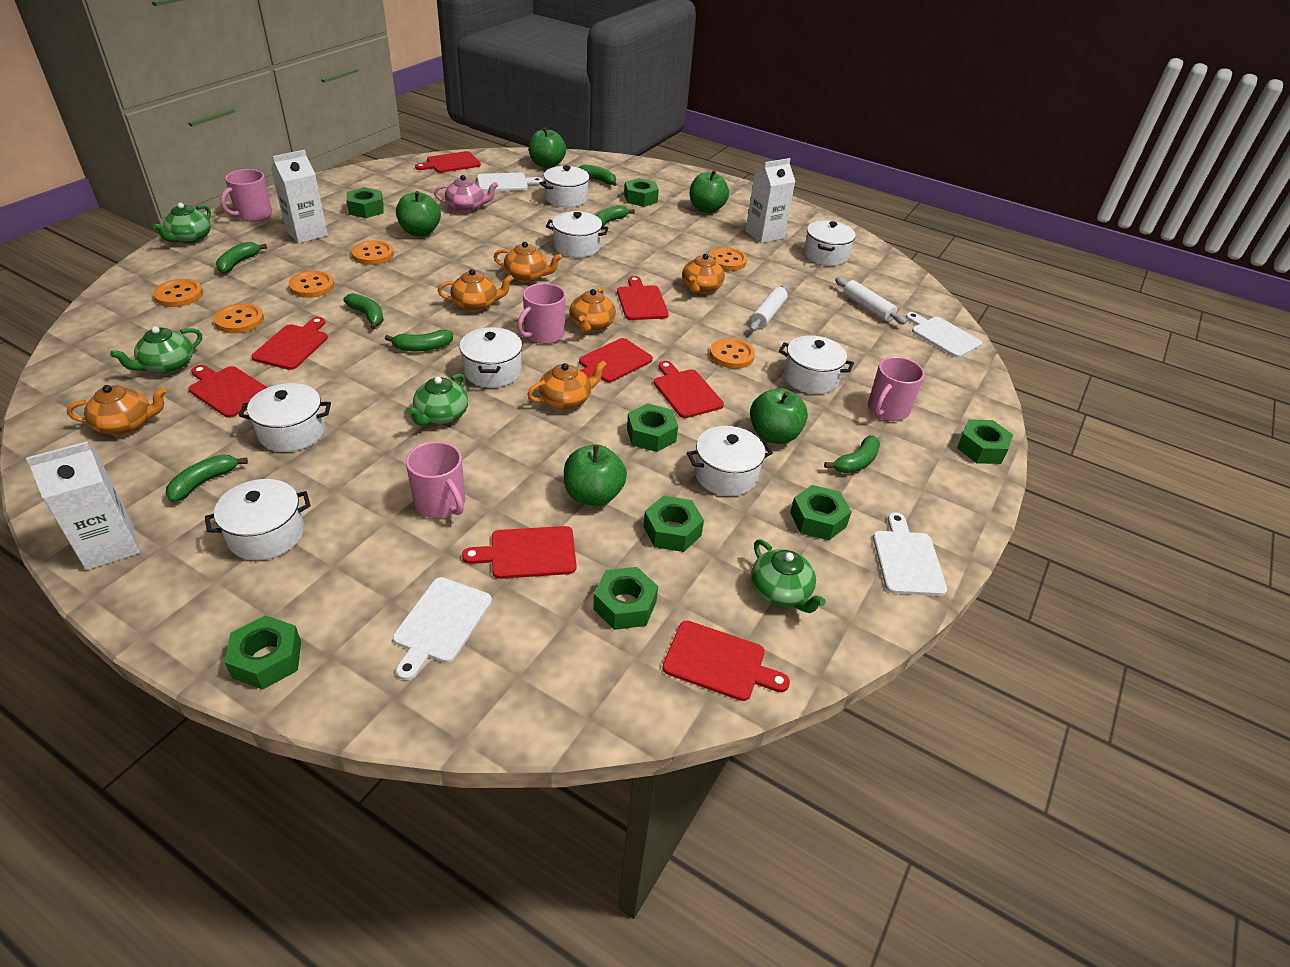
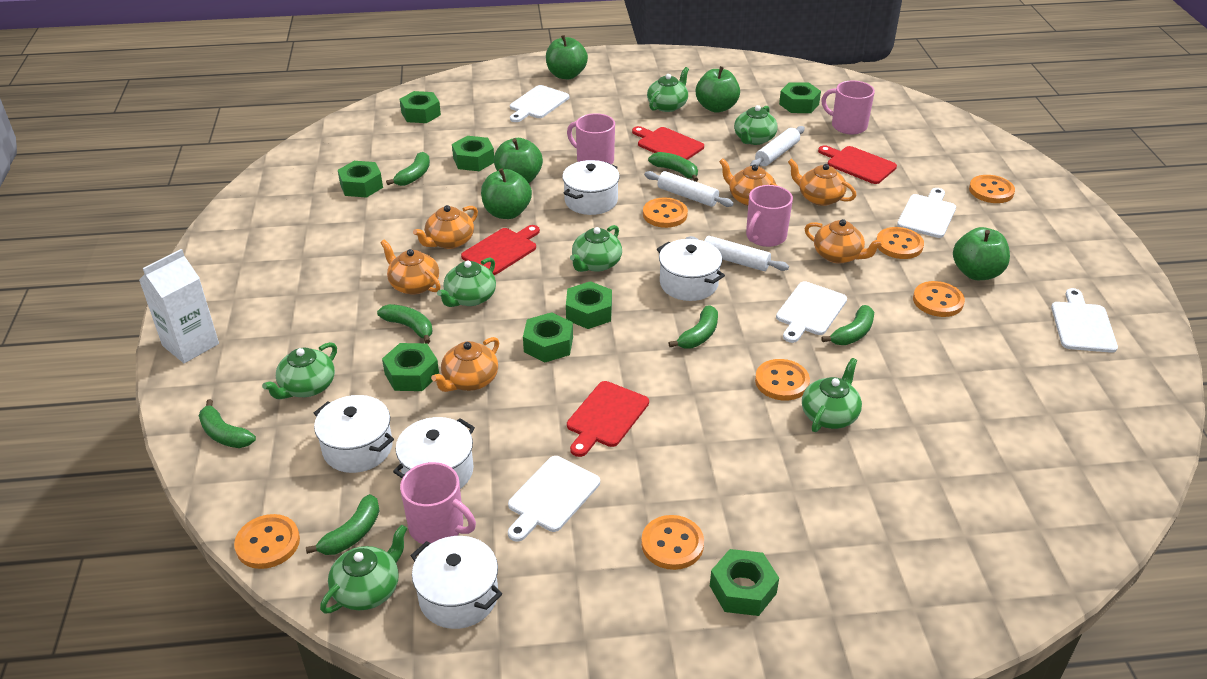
green teapot: 4 -> 7
orange button: 6 -> 7
pink teapot: 1 -> 0
red cutting board: 8 -> 4
white carton: 3 -> 1
white cutting board: 4 -> 5
white pot: 8 -> 5
white rolling pin: 2 -> 3

